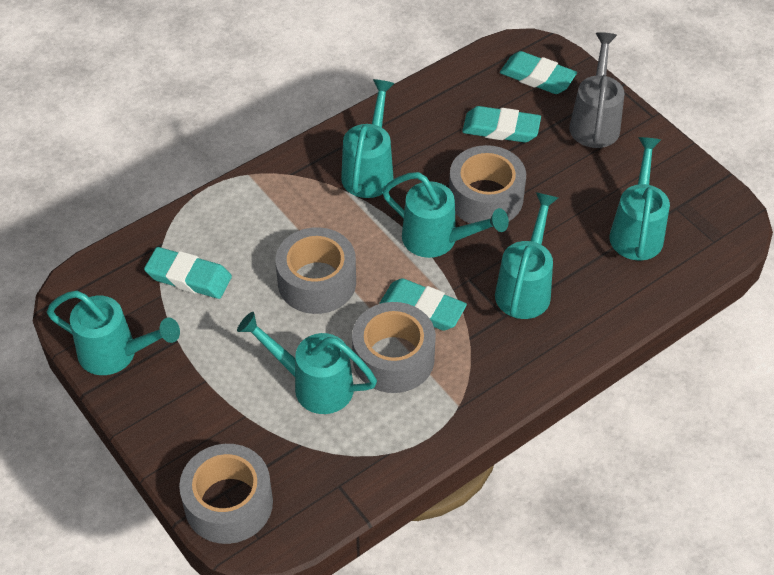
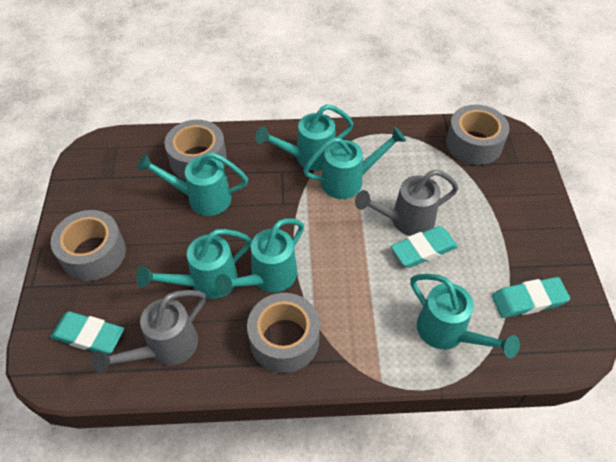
grey watering can: 1 -> 2
turquoise eraser: 4 -> 3

